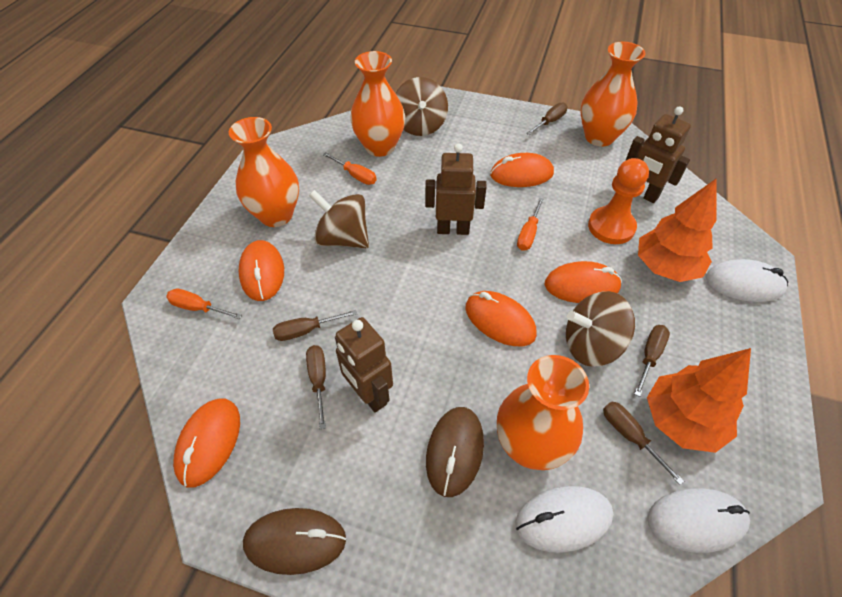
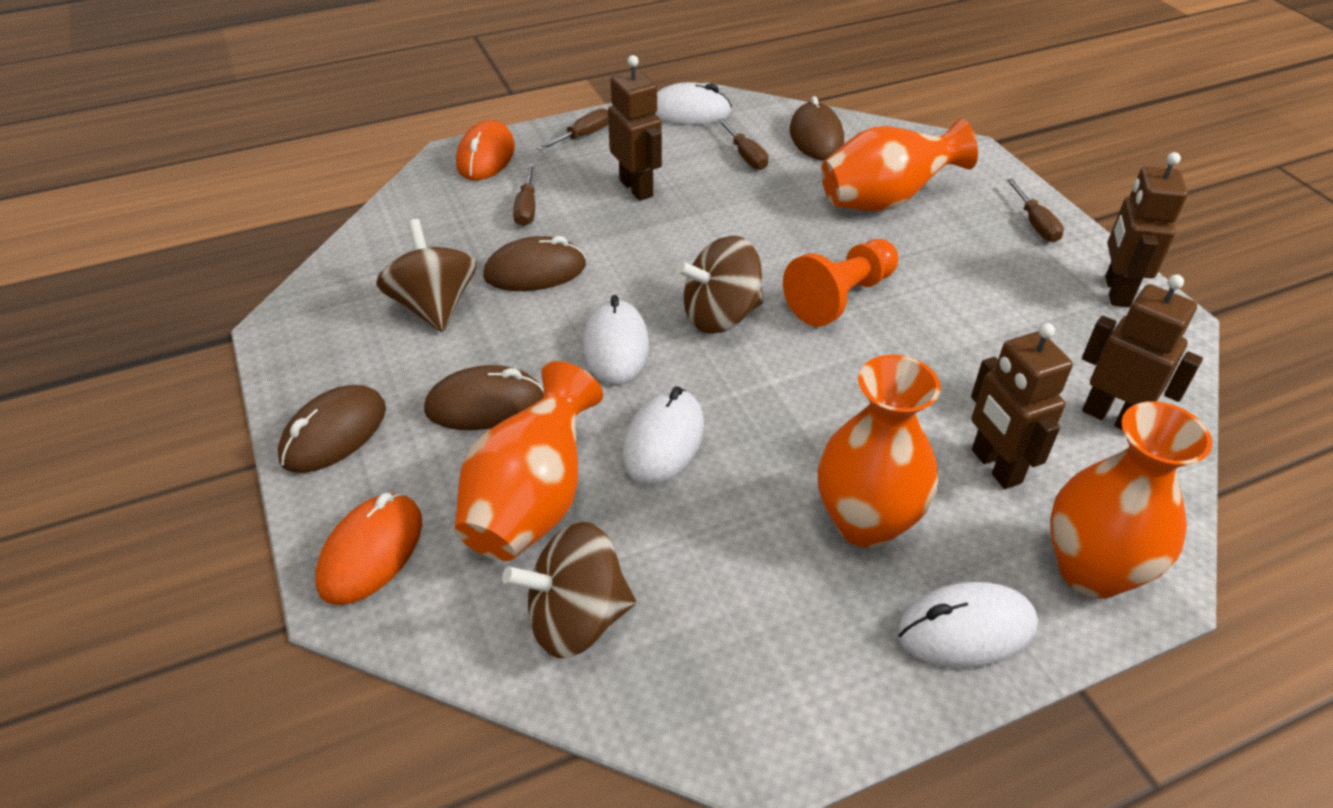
brown mouse: 2 -> 4
brown robot: 3 -> 4
brown screwdriver: 5 -> 4
orange mouse: 5 -> 2
orange screwdriver: 3 -> 0
orange tree: 2 -> 0
white mouse: 3 -> 4

